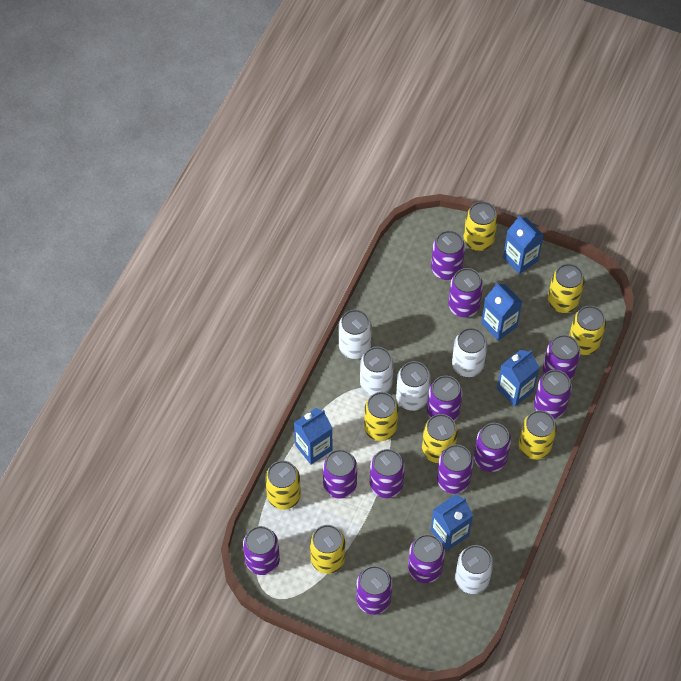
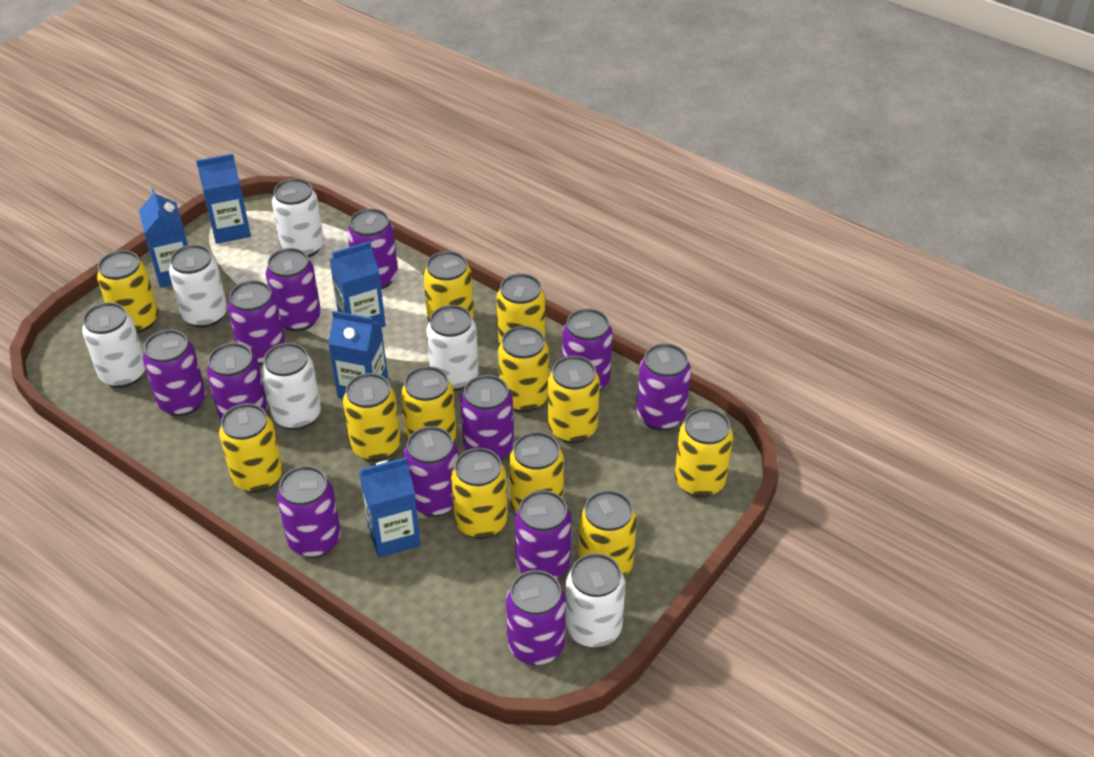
white can: 5 -> 6
yellow can: 8 -> 12

